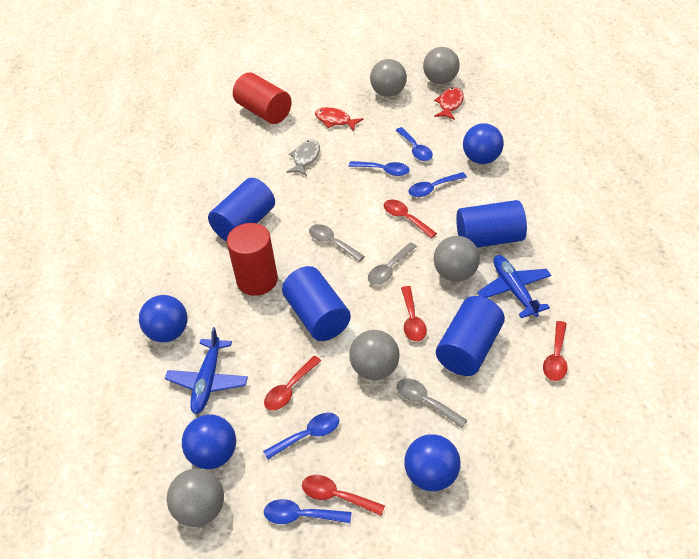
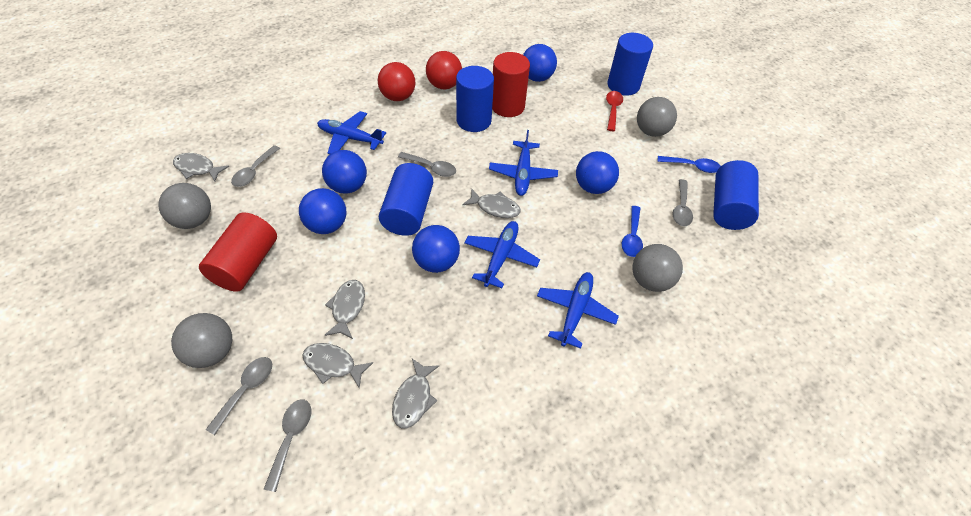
blue ball: 4 -> 5
blue plane: 2 -> 4
blue spoon: 5 -> 2
grey ball: 5 -> 4
grey fish: 1 -> 5
grey spoon: 3 -> 5
red ball: 0 -> 2
red fish: 2 -> 0
red spoon: 5 -> 1

